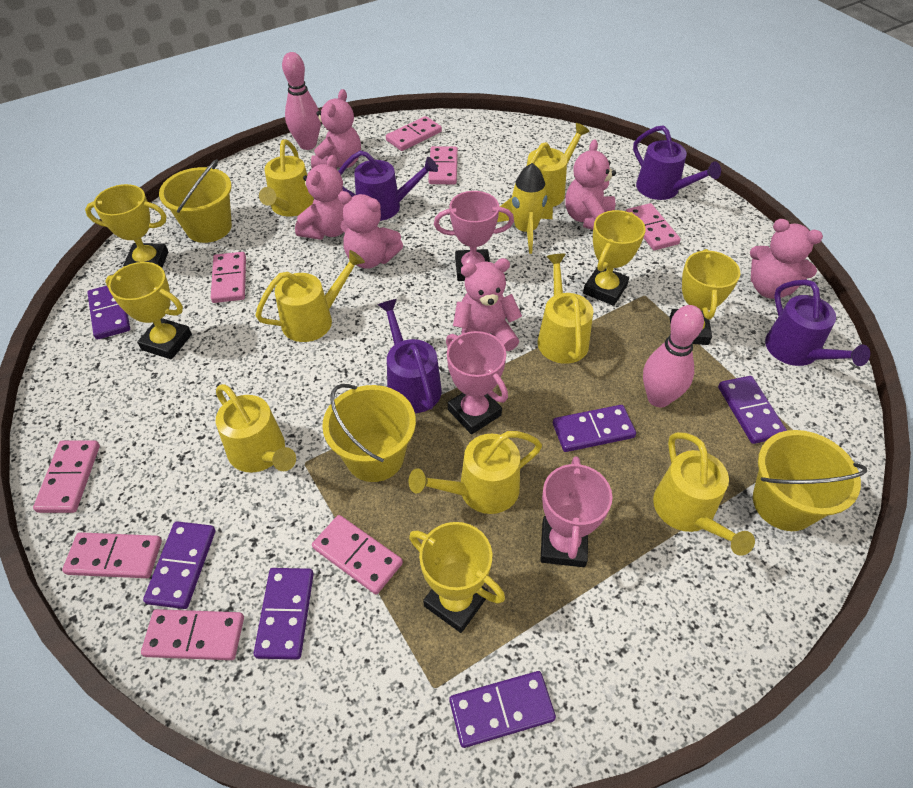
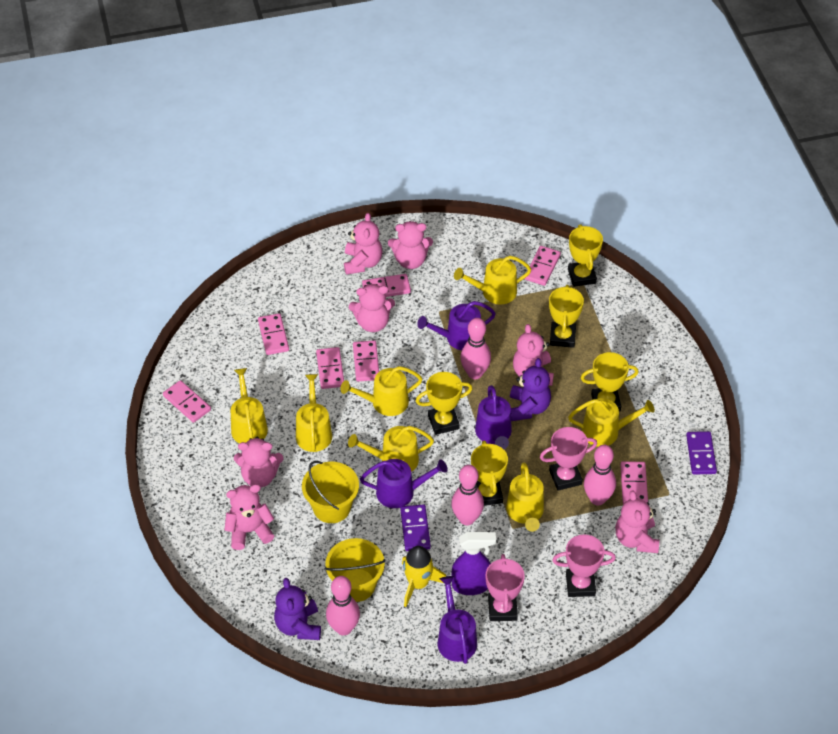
pink bowling pin: 2 -> 4
pink domino: 8 -> 7
pink teddy bear: 6 -> 7
purple domino: 6 -> 2
purple spray bottle: 0 -> 1
purple teddy bear: 0 -> 2
yellow bucket: 3 -> 2

